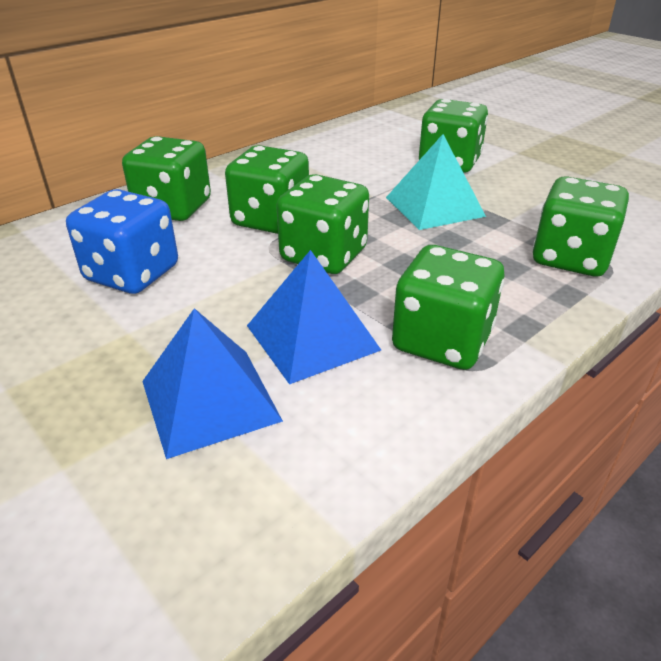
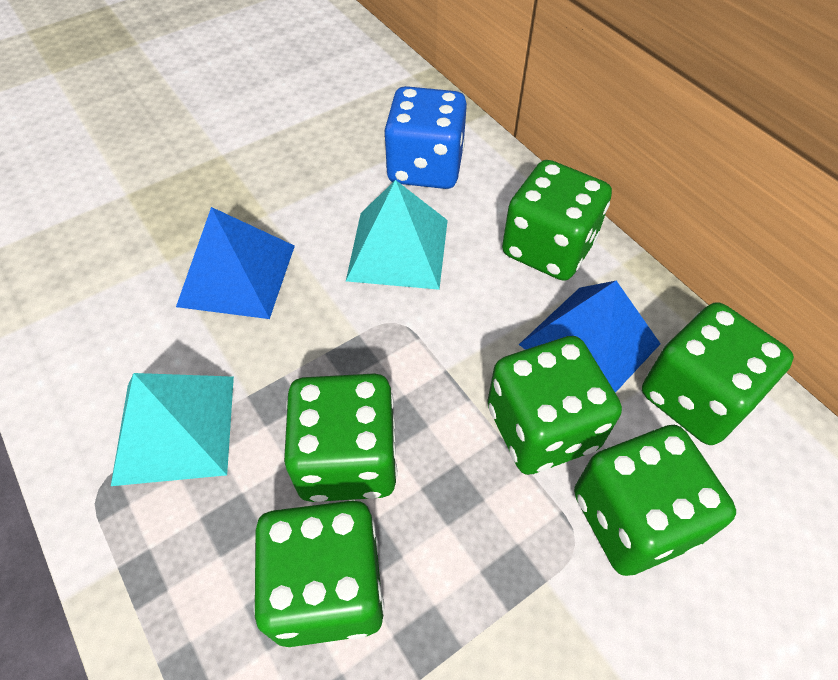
turquoise pyramid: 1 -> 2

